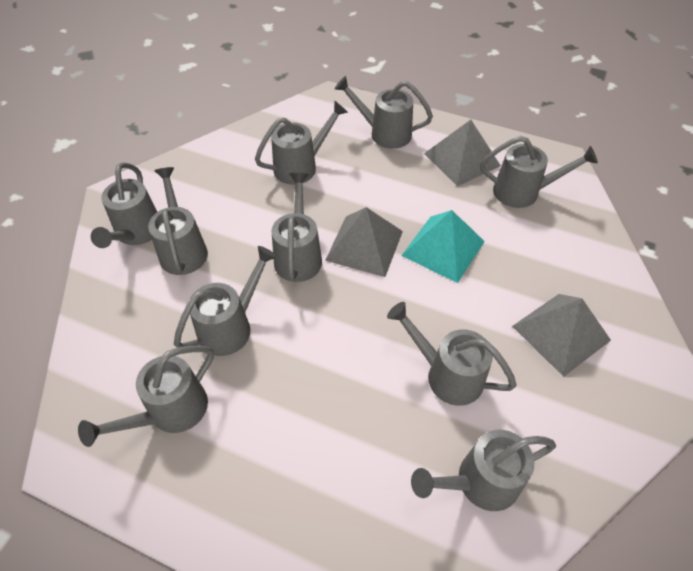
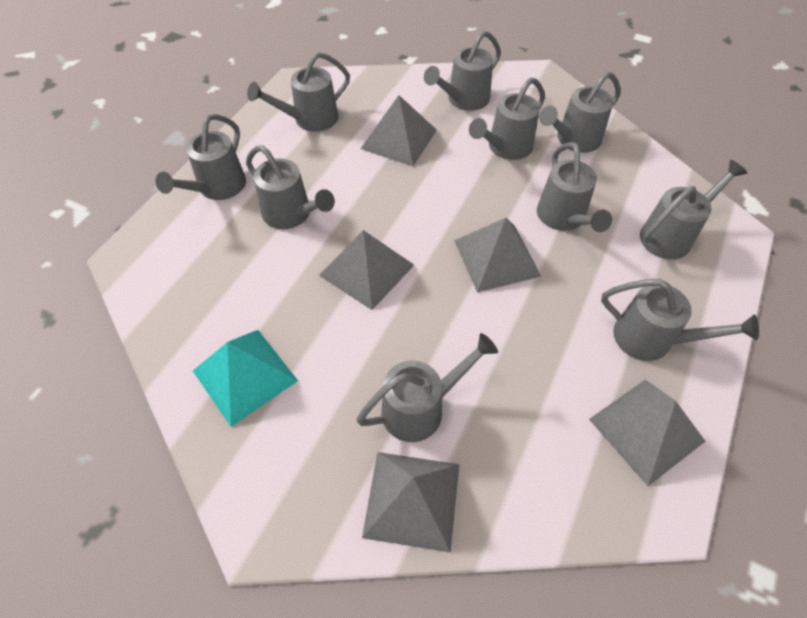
grey pyramid: 3 -> 5

